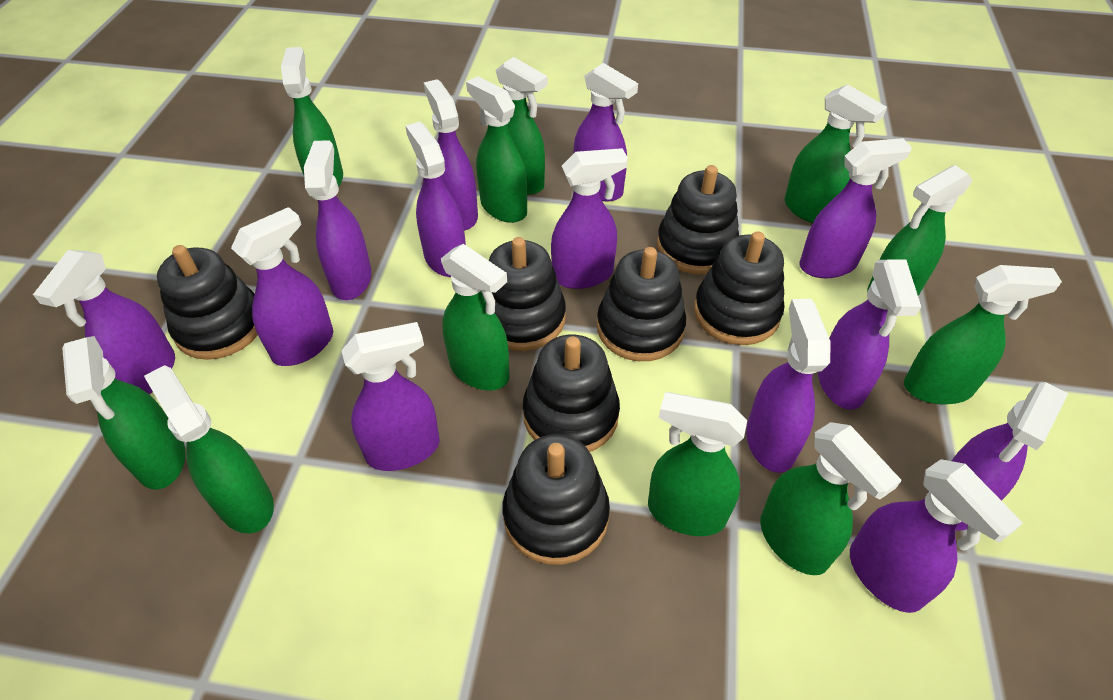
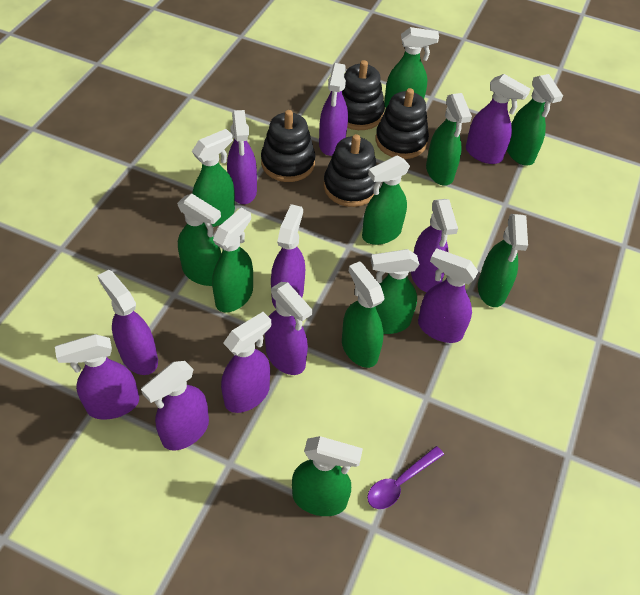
black stacking toy: 7 -> 4
purple spoon: 0 -> 1
purple spray bottle: 13 -> 11

